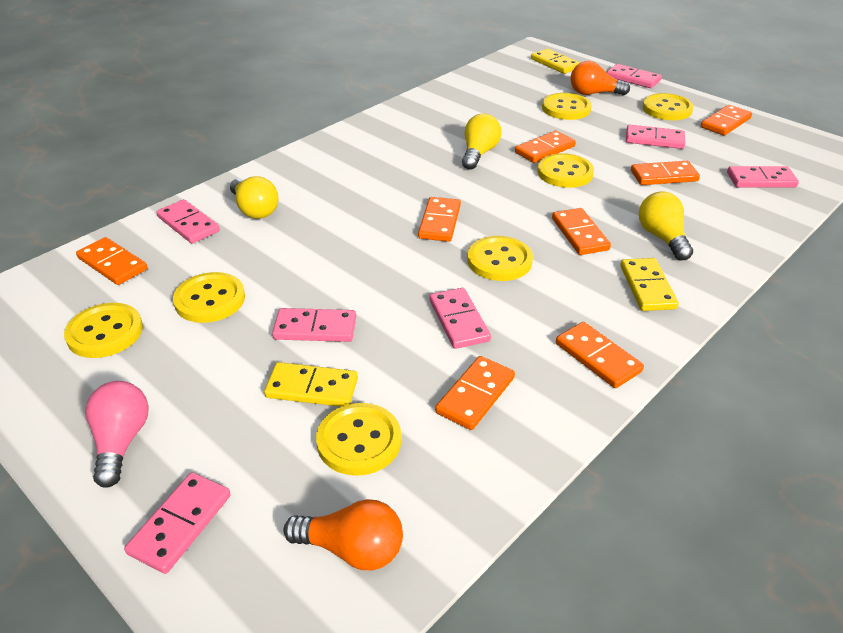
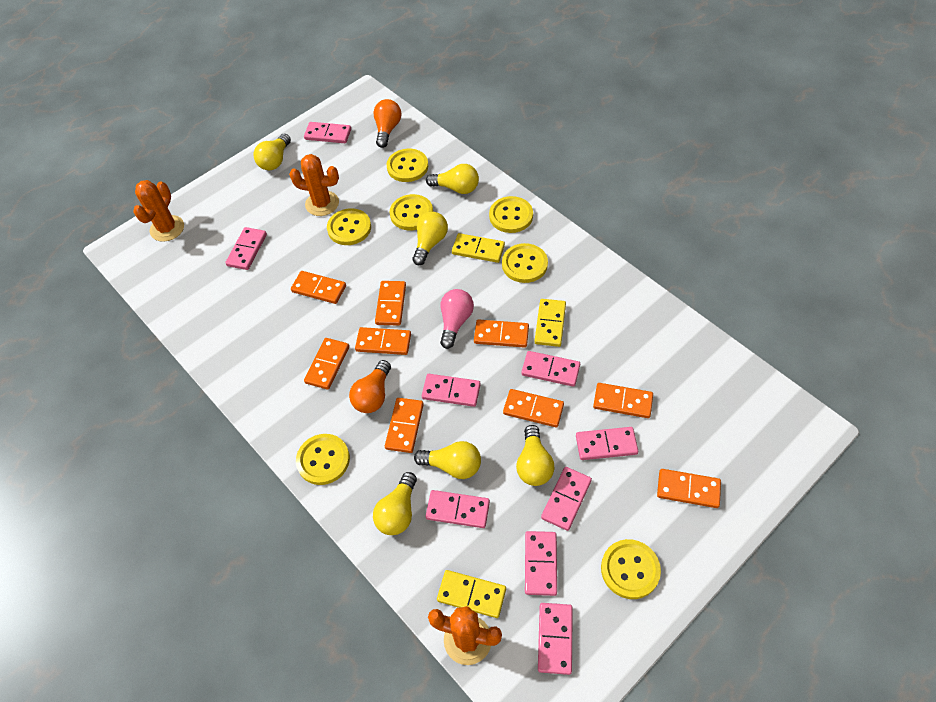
orange cactus: 0 -> 3
orange domino: 8 -> 9
pink domino: 7 -> 9
yellow light bulb: 3 -> 6

